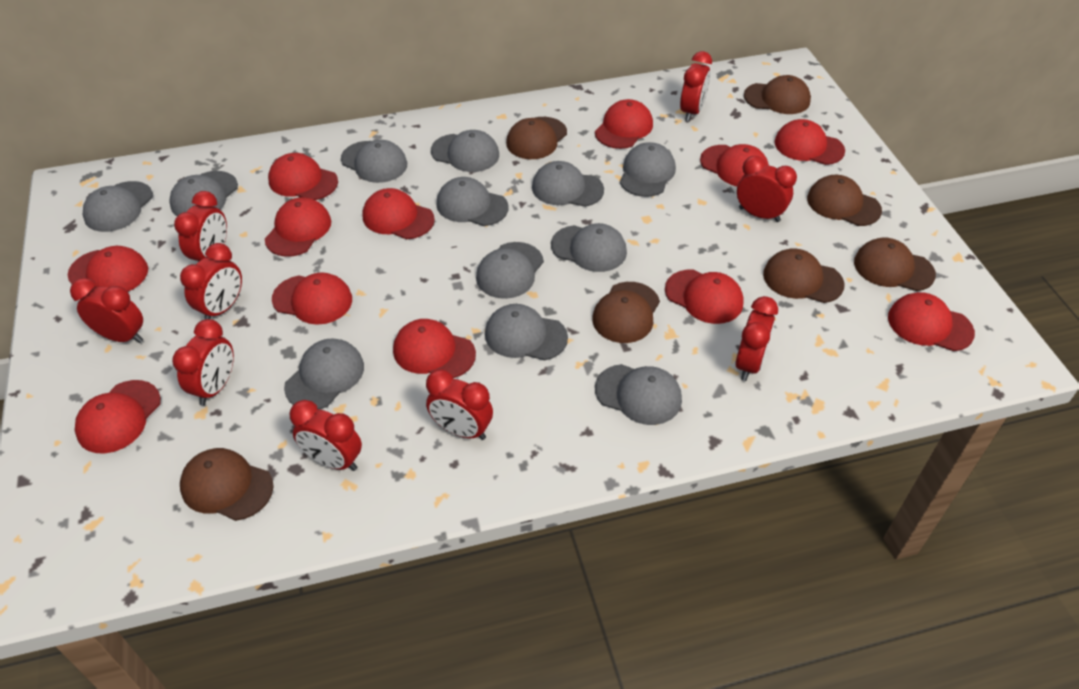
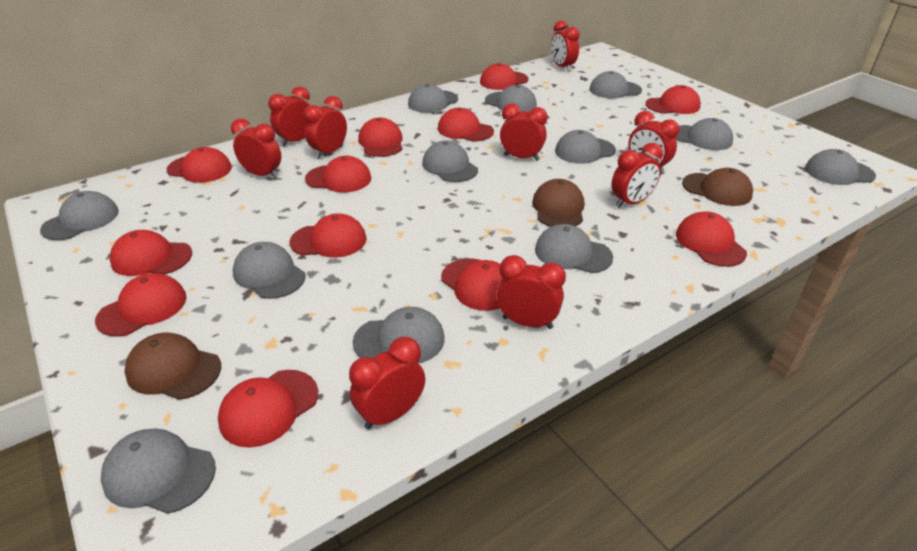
brown cap: 7 -> 3

